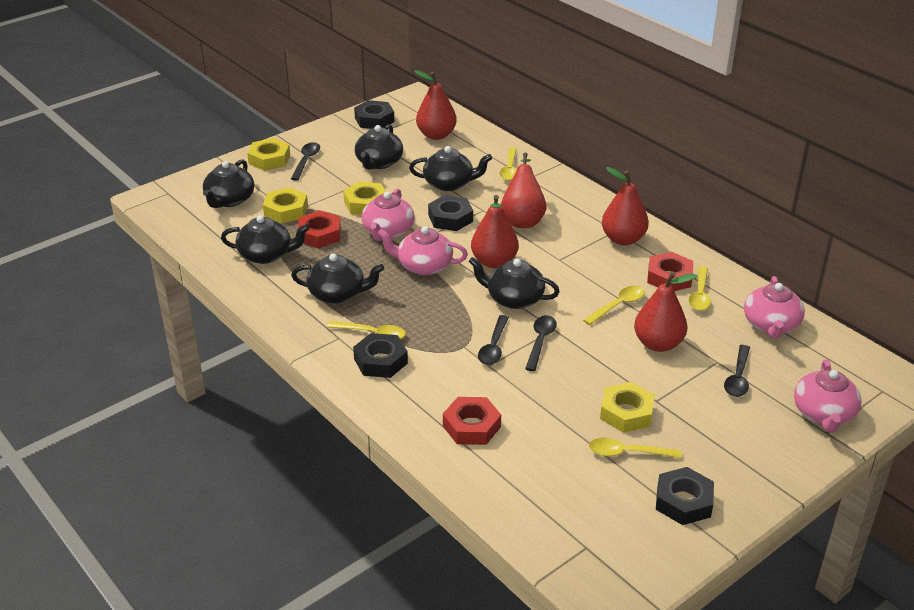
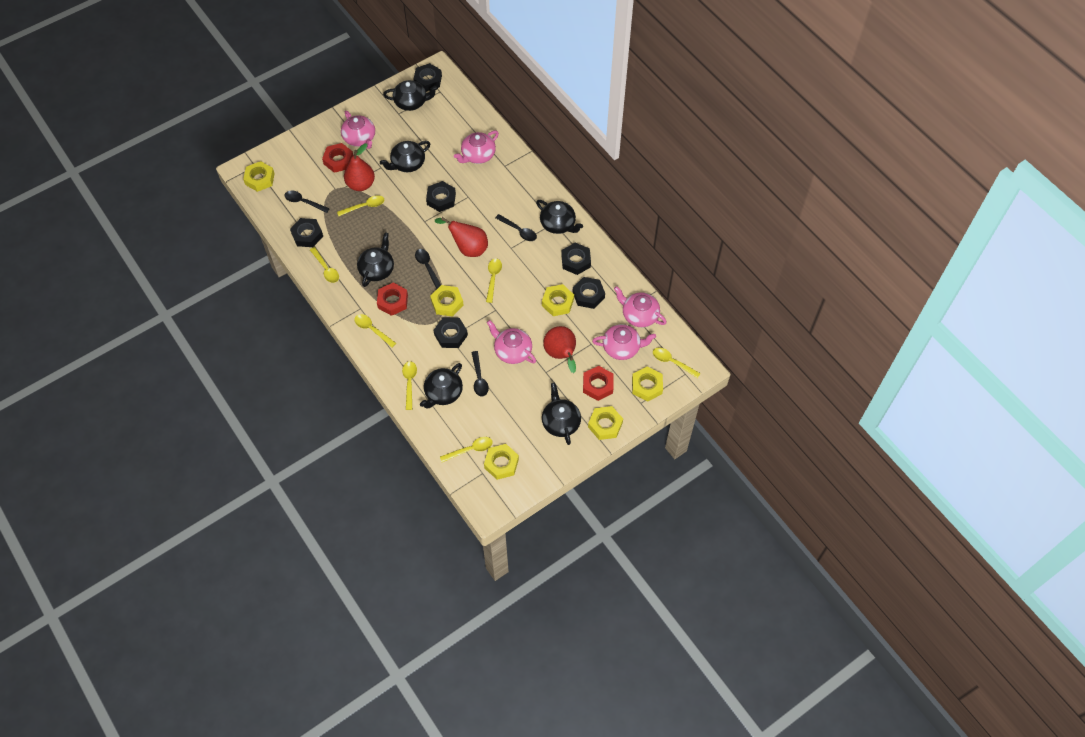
black nut: 4 -> 6
pink teapot: 4 -> 5
red pear: 5 -> 3
yellow nut: 4 -> 6
yellow spoon: 5 -> 7

